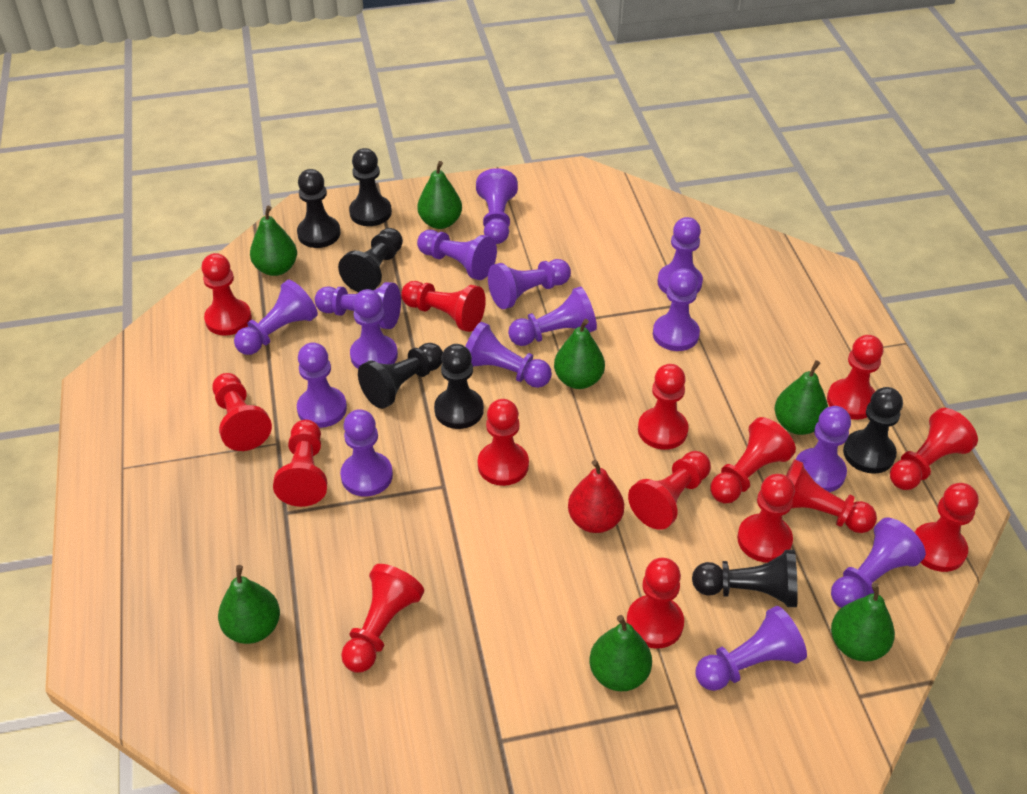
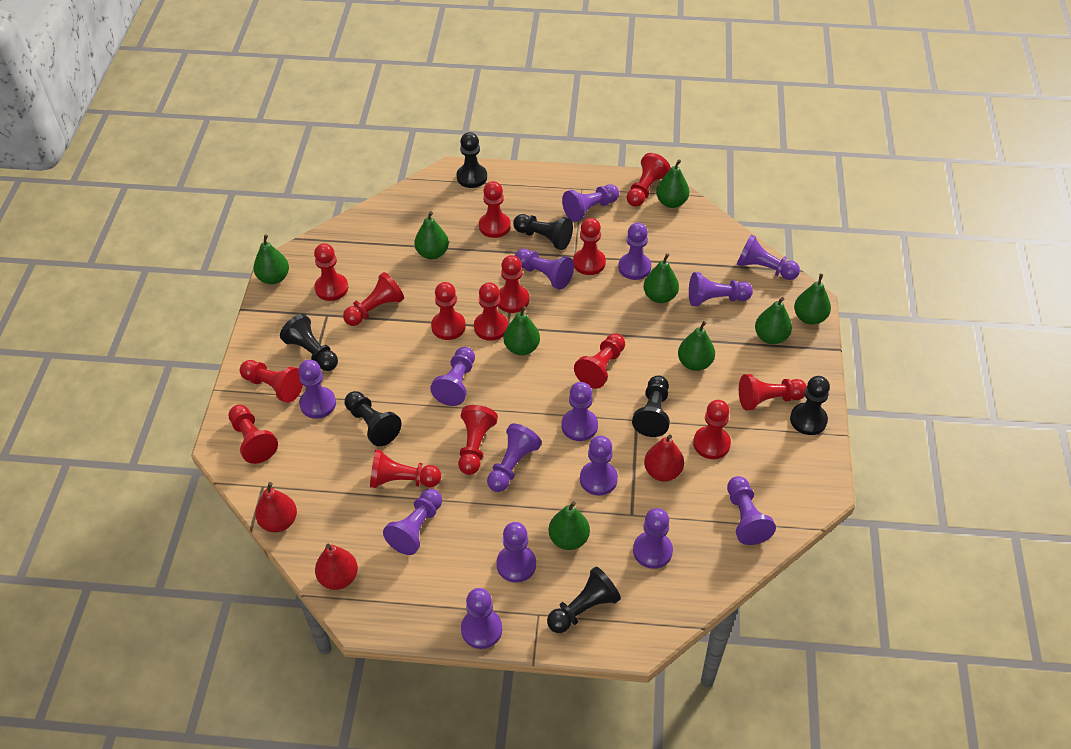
green pear: 7 -> 9
red pear: 1 -> 3

